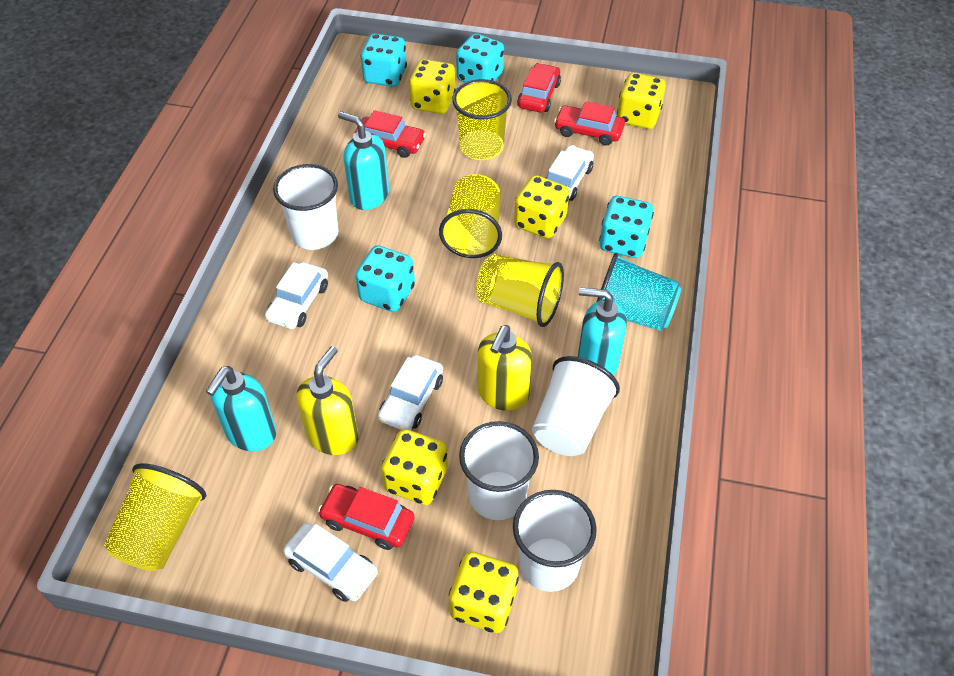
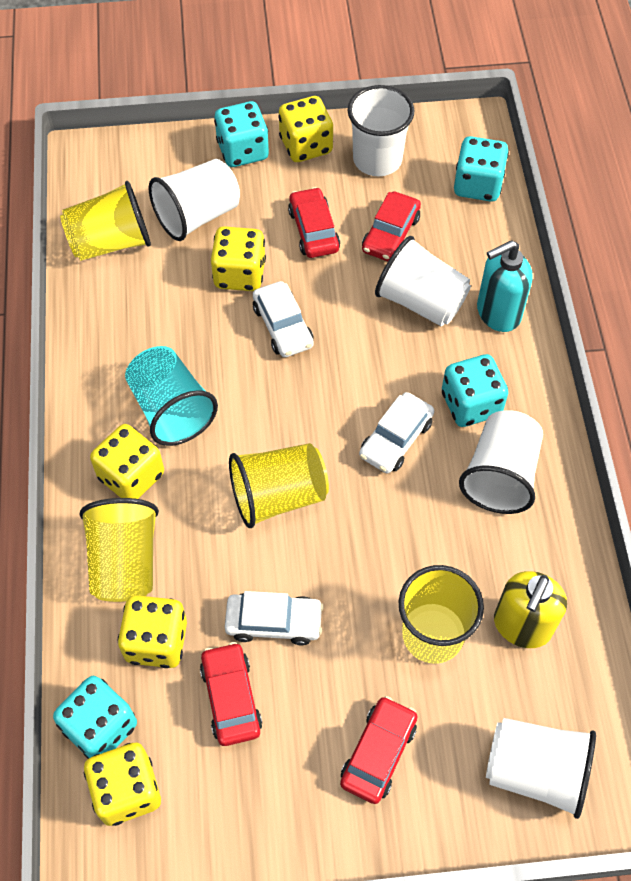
turquoise soap dispenser: 3 -> 1
white car: 4 -> 3
white cup: 4 -> 5
yellow soap dispenser: 2 -> 1

